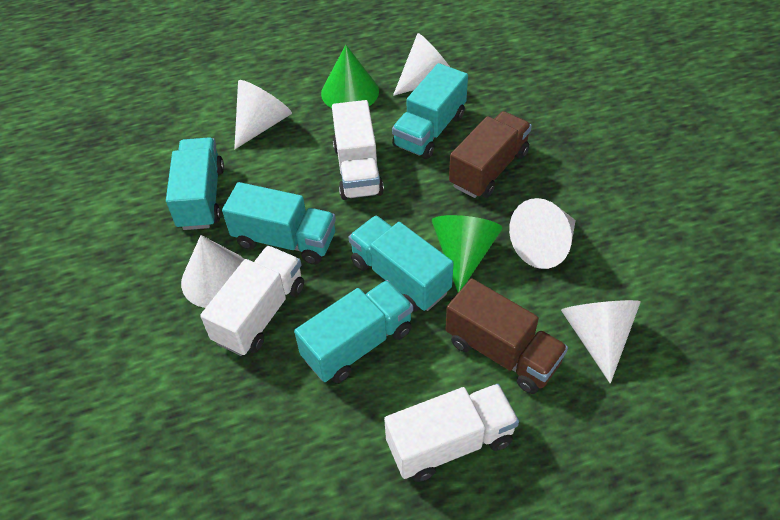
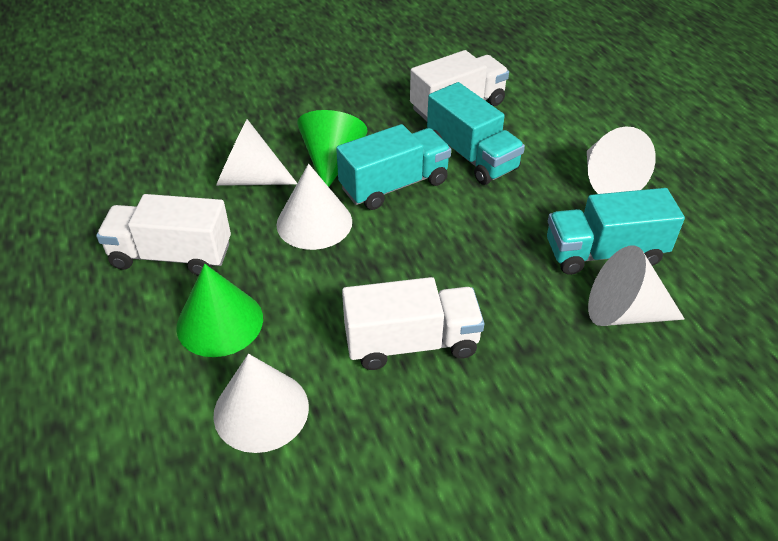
brown truck: 2 -> 0
turquoise truck: 5 -> 3

